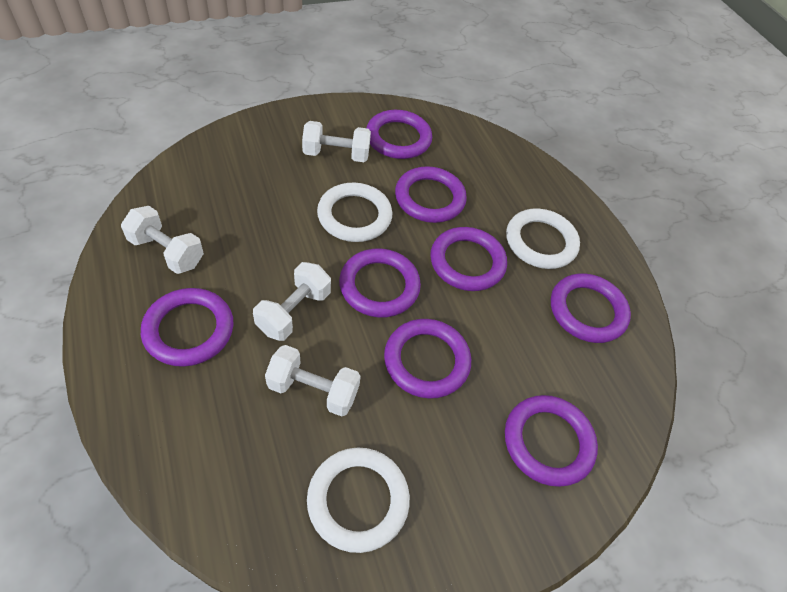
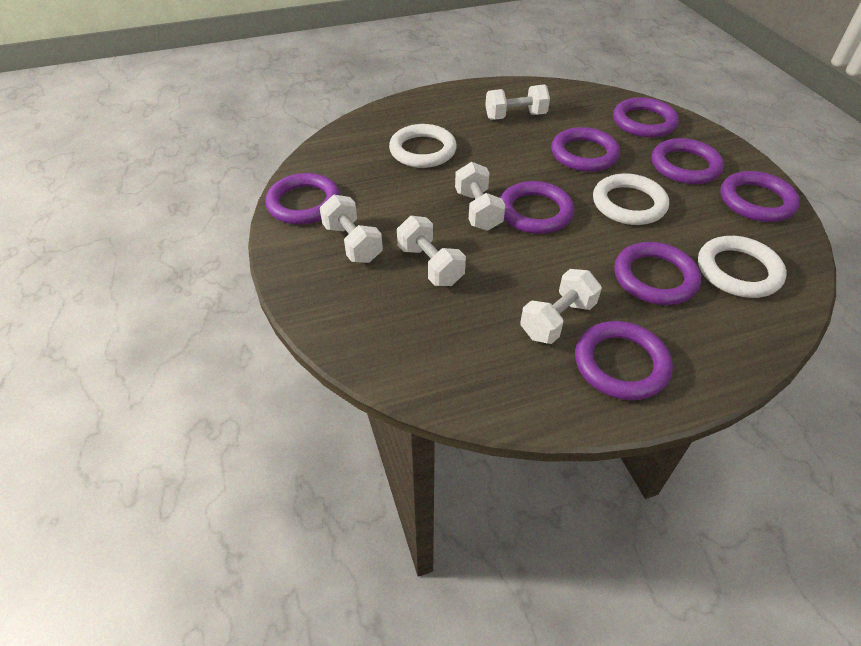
white dumbbell: 4 -> 5

